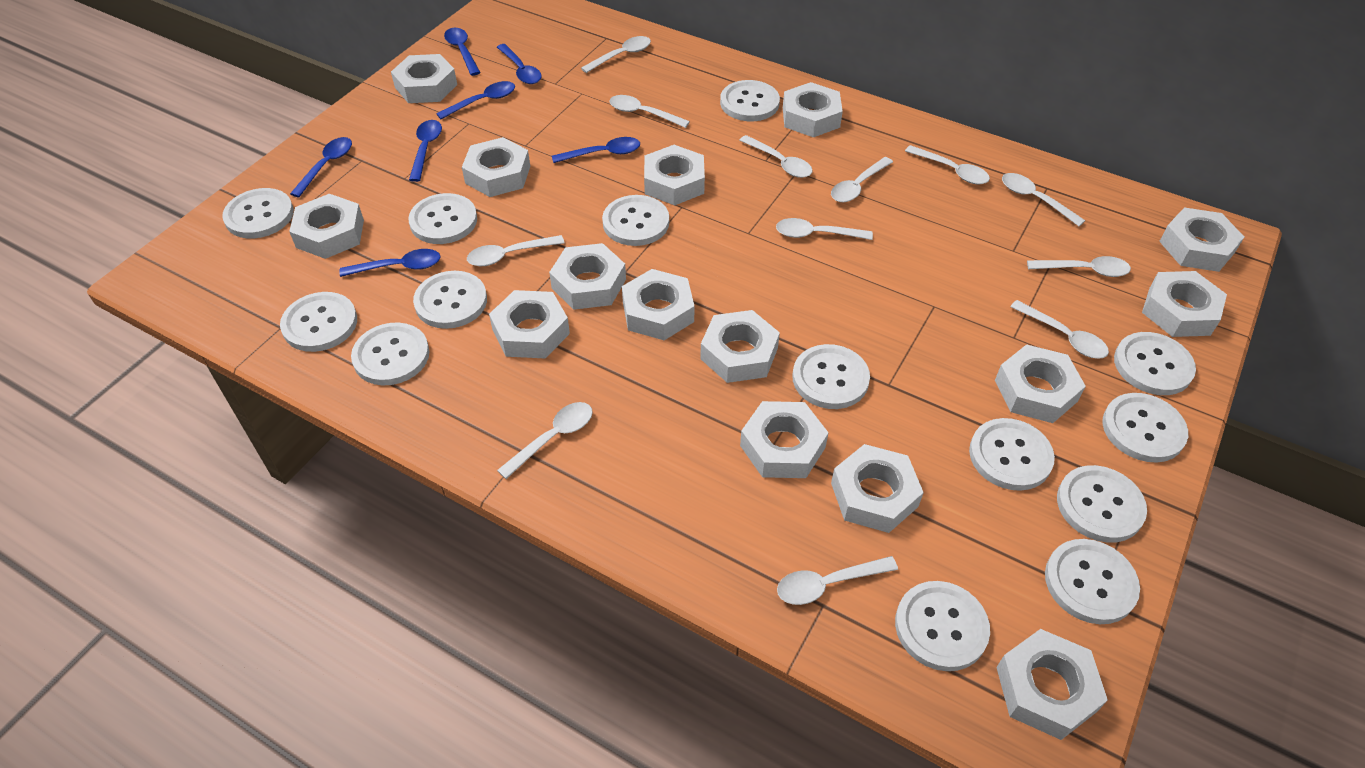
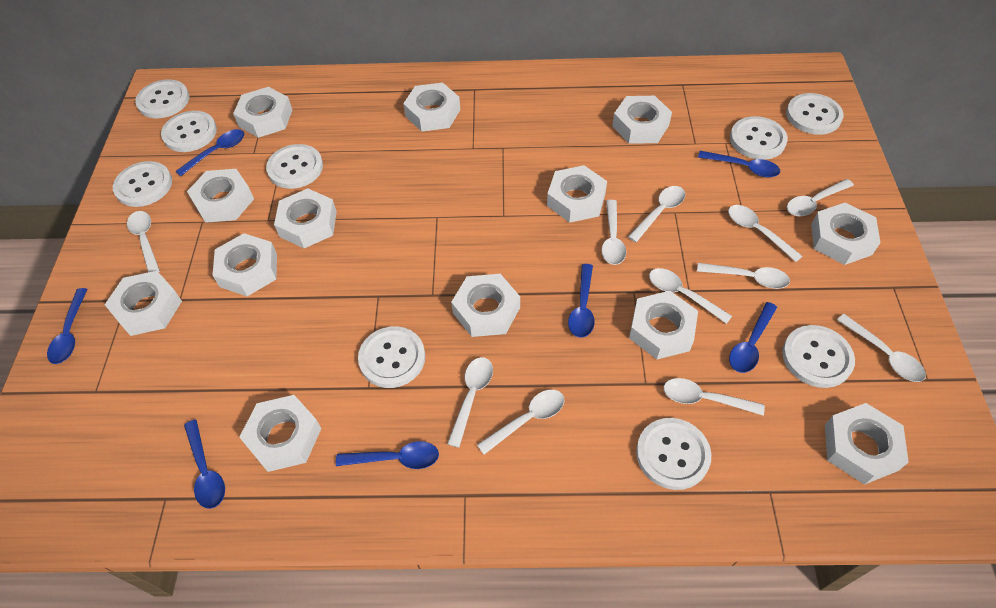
white button: 14 -> 9
white nut: 15 -> 13
white spoon: 12 -> 11

